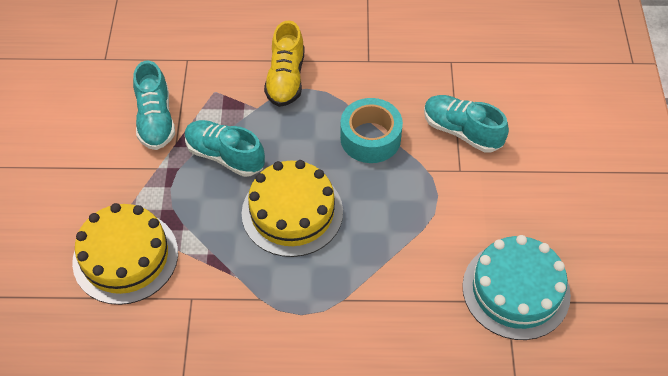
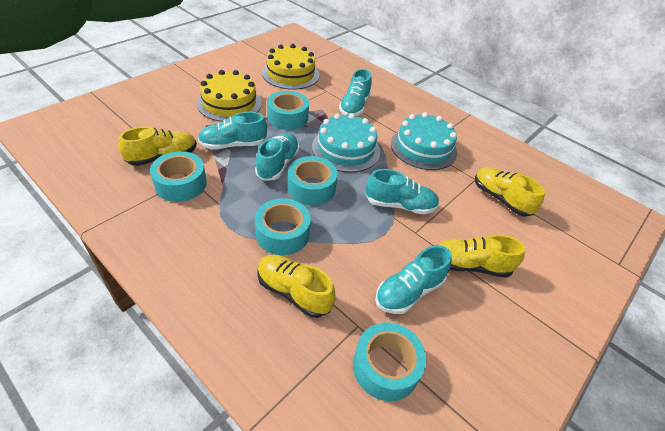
turquoise cake: 1 -> 2
turquoise shoe: 3 -> 5
turquoise tape: 1 -> 5
yellow shoe: 1 -> 4

